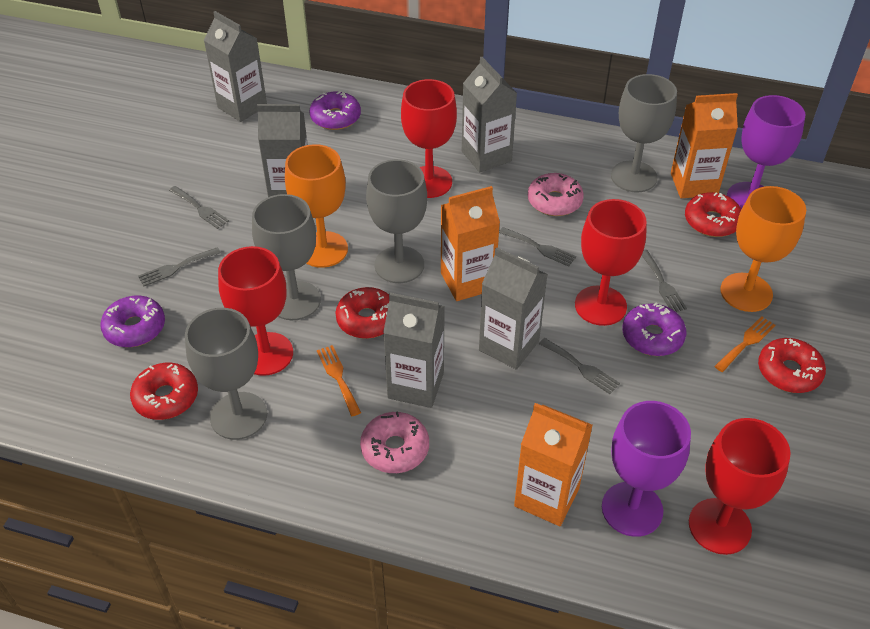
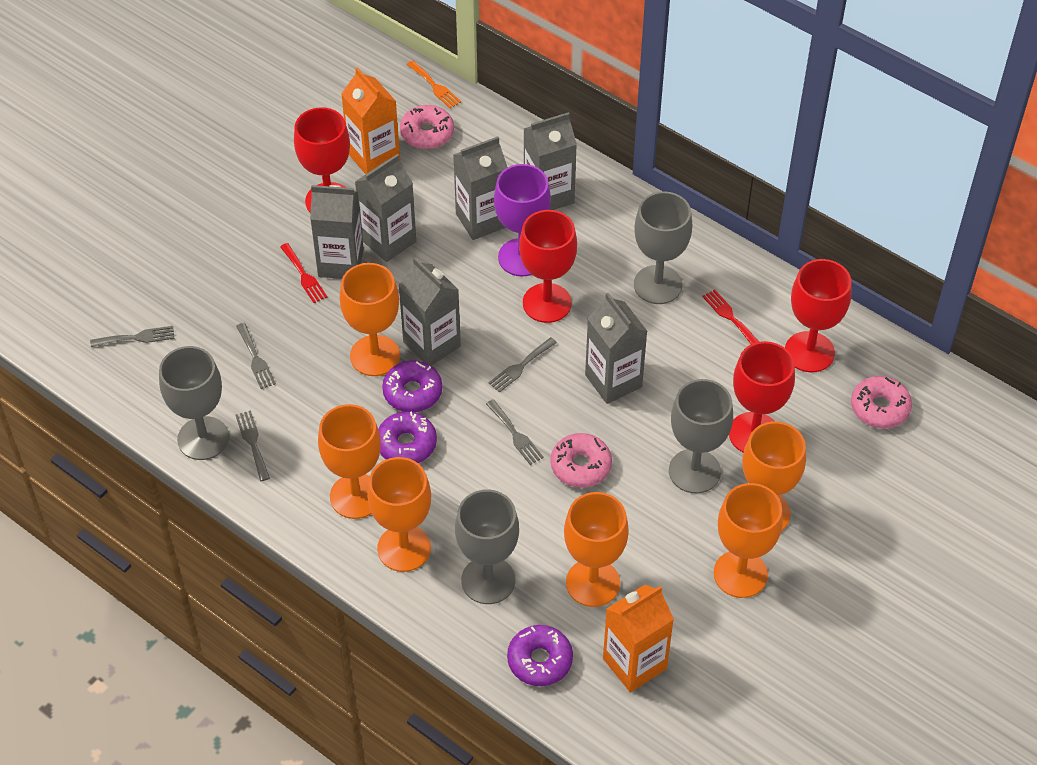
grey carton: 5 -> 6
orange carton: 3 -> 2
orange fork: 2 -> 1
orange goblet: 2 -> 6
pink donut: 2 -> 3
purple goblet: 2 -> 1
red donut: 4 -> 0
red fork: 0 -> 2

